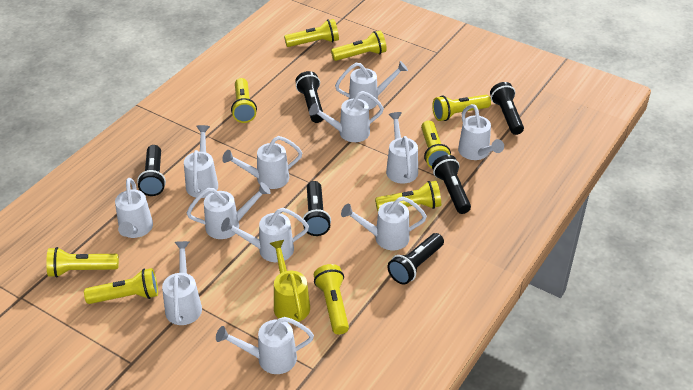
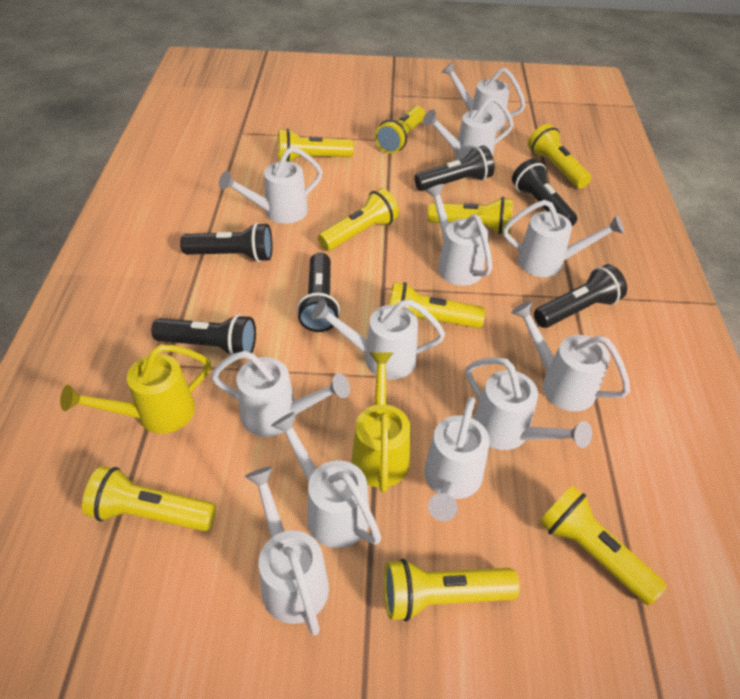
yellow watering can: 1 -> 2

